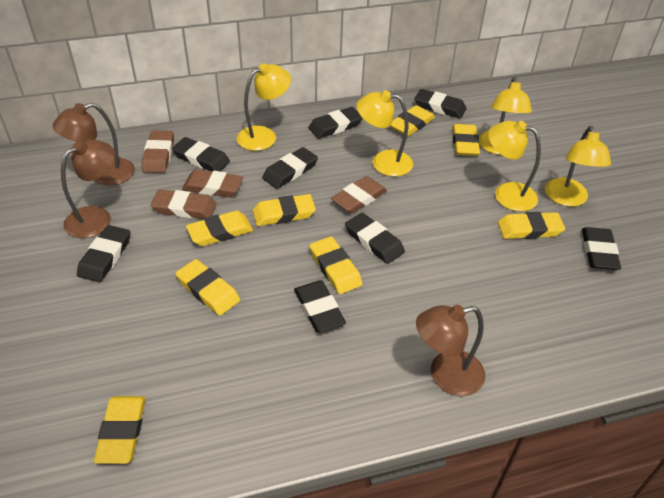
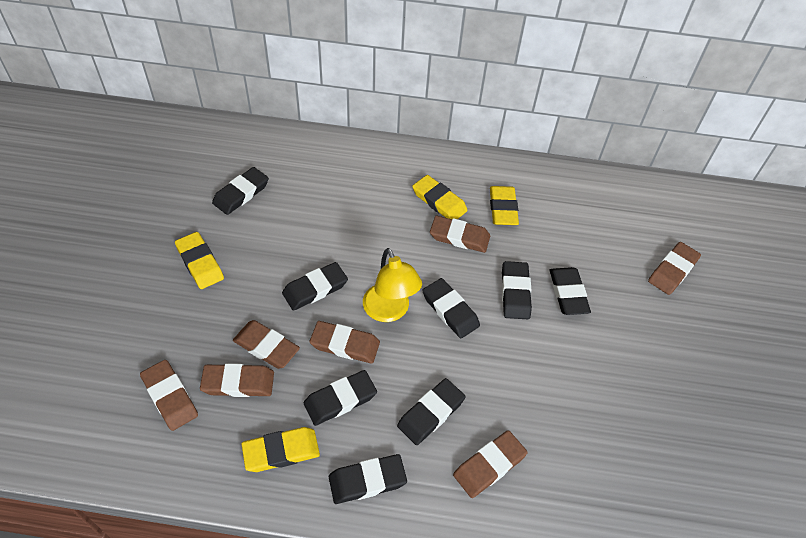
brown eraser: 4 -> 7
brown lamp: 3 -> 0
yellow eraser: 8 -> 4
yellow lamp: 5 -> 1

